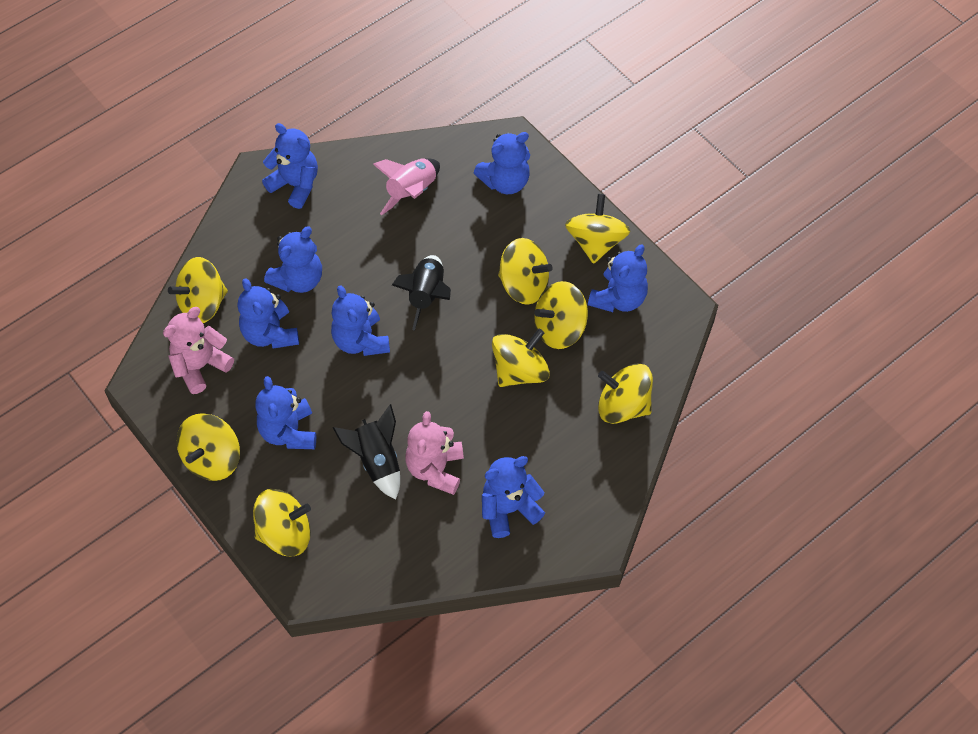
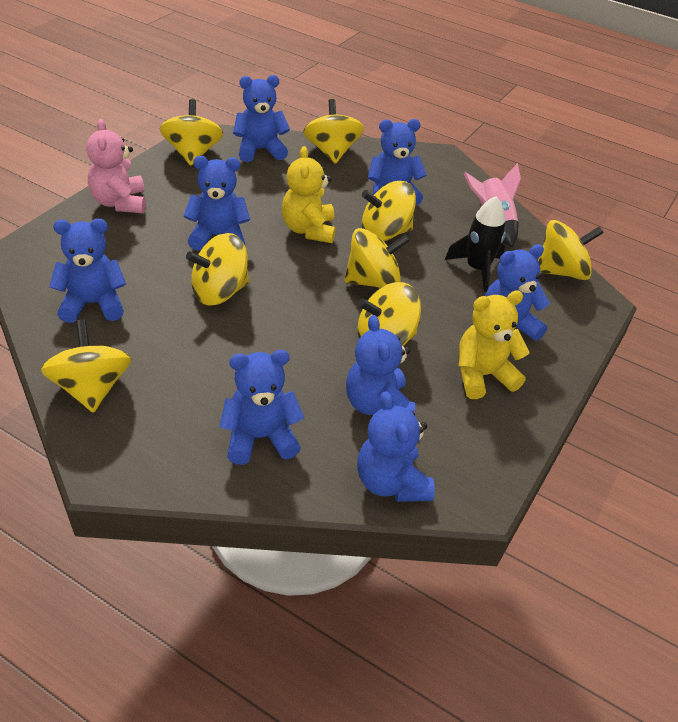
black rocket: 2 -> 1
pink teddy bear: 2 -> 1
yellow teddy bear: 0 -> 2

